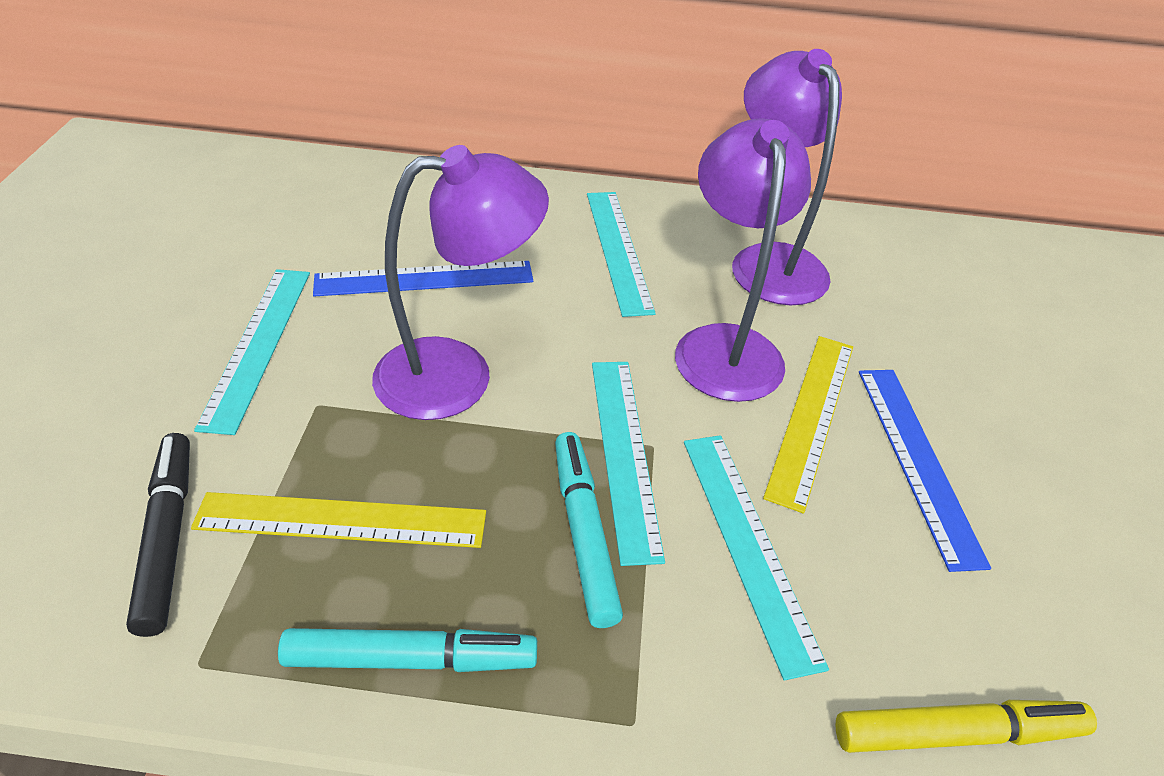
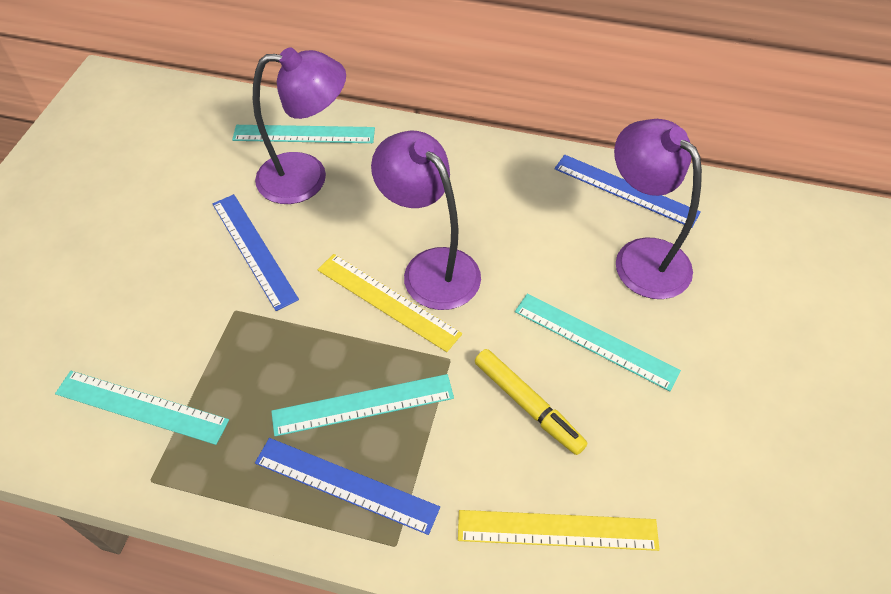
black marker: 1 -> 0
blue ruler: 2 -> 3
turquoise marker: 2 -> 0

